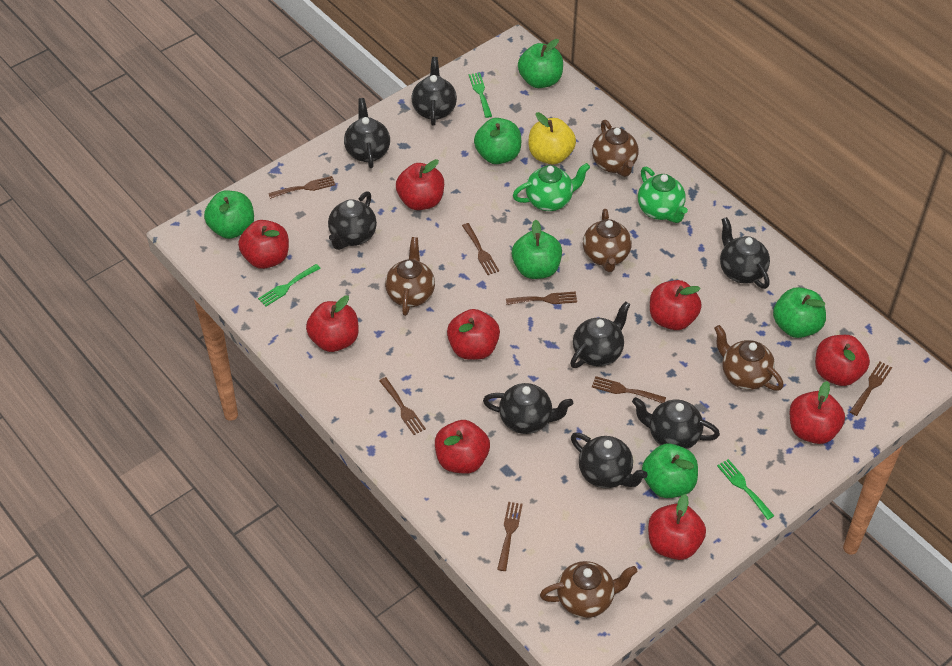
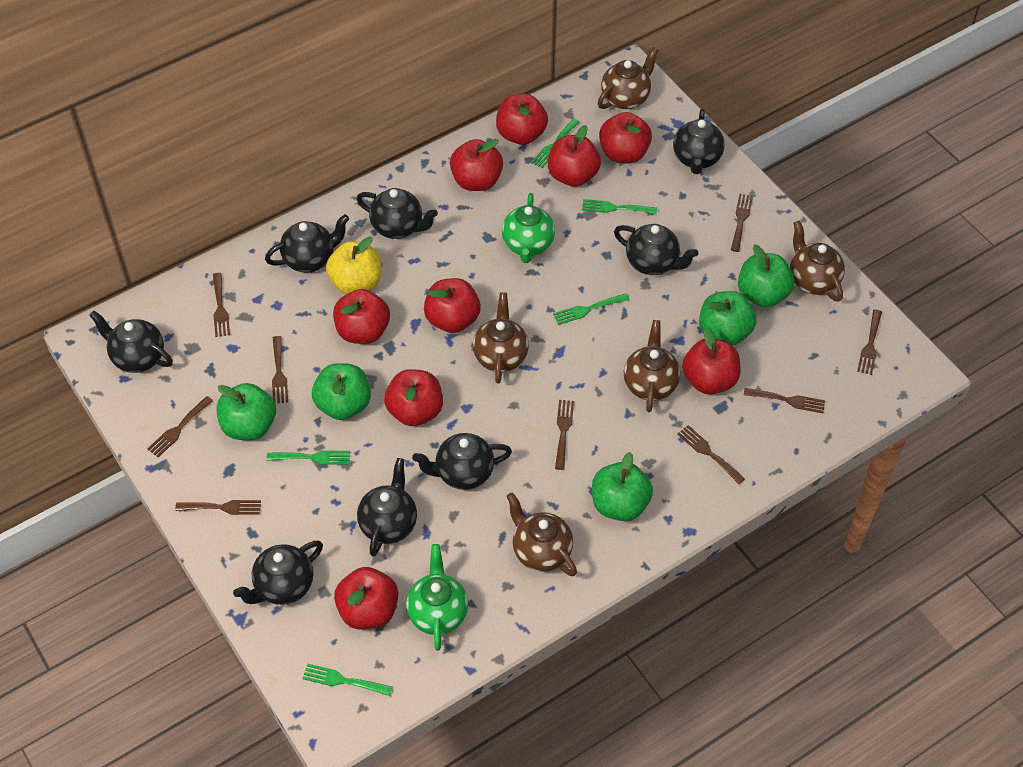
brown fork: 7 -> 9
green apple: 6 -> 5
green fork: 3 -> 5

